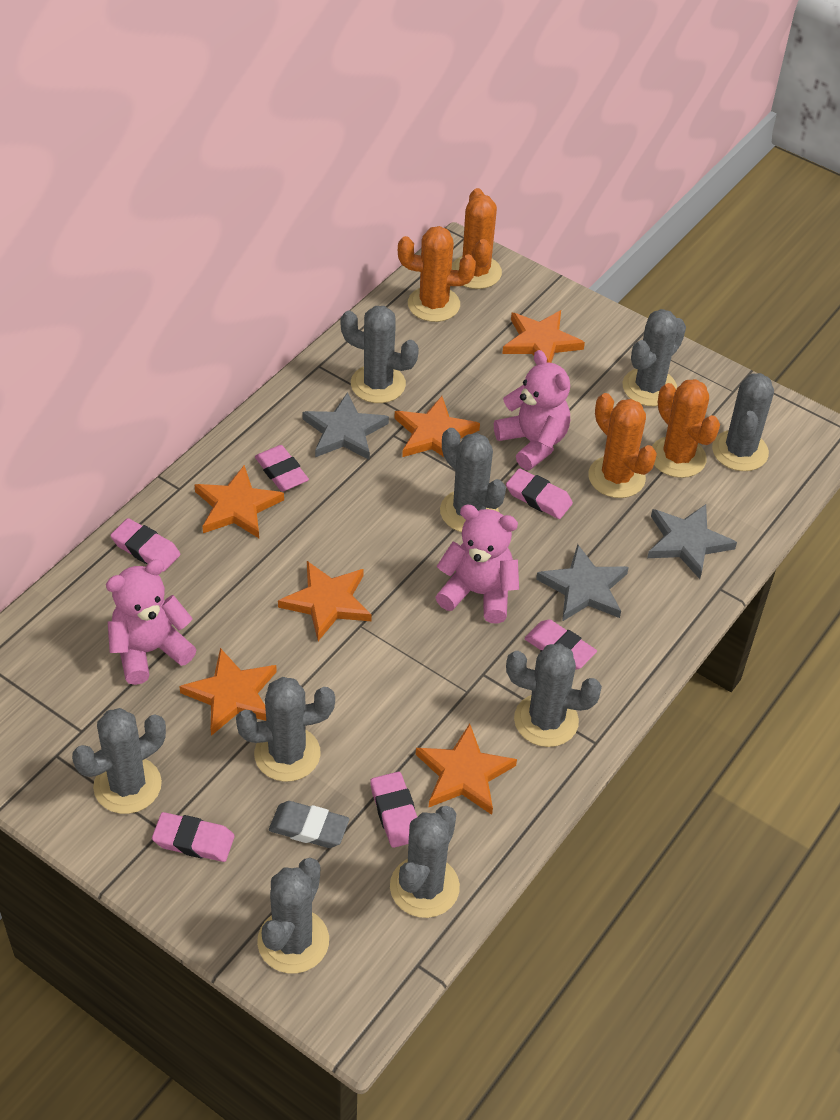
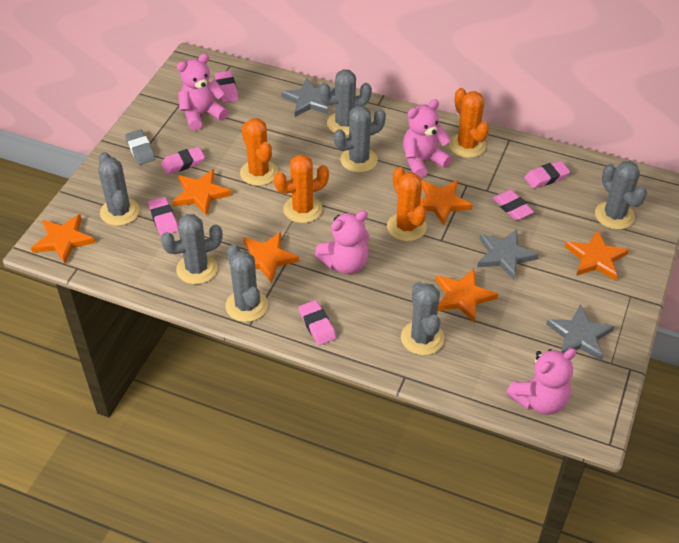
grey cactus: 9 -> 7
pink teddy bear: 3 -> 4

